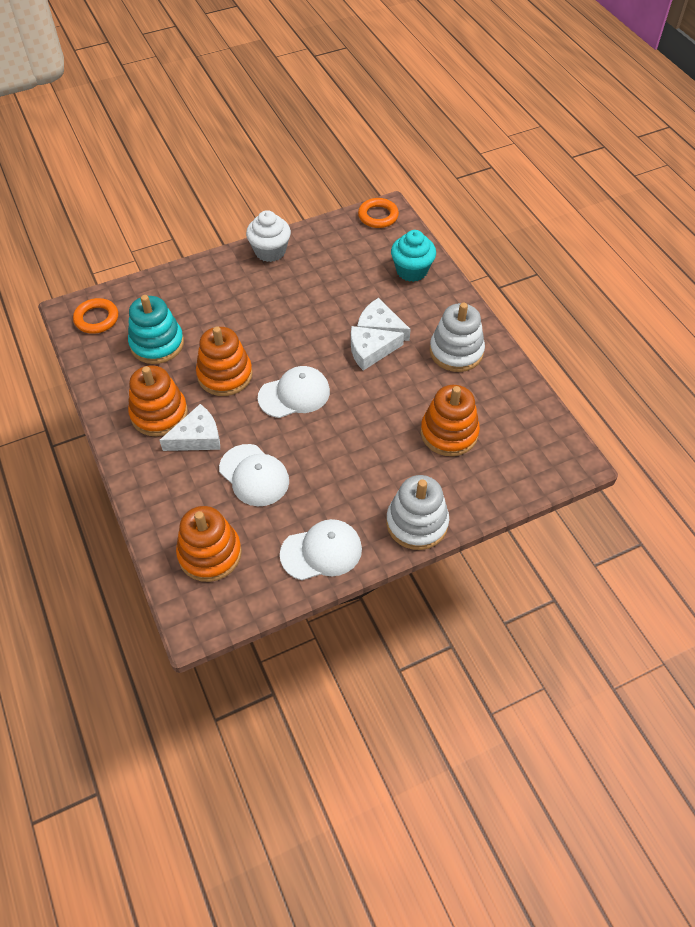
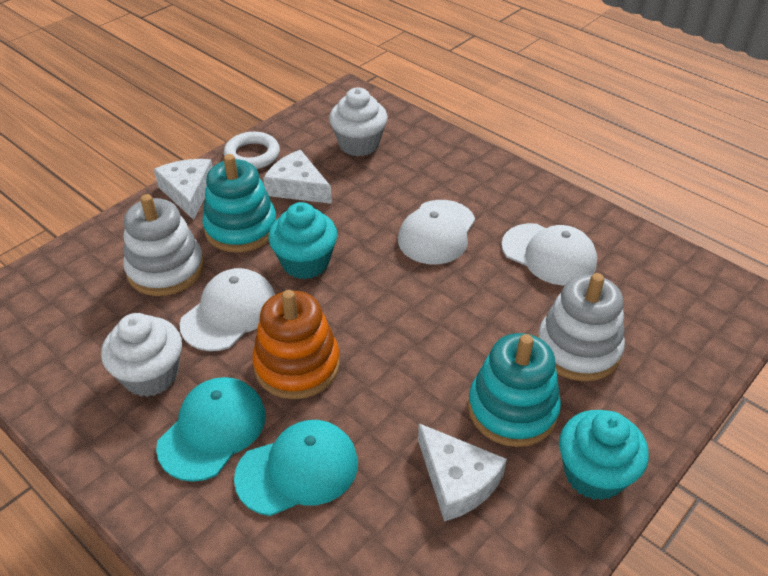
orange ring: 2 -> 0
orange stacking toy: 4 -> 1
turquoise cap: 0 -> 2
turquoise cupcake: 1 -> 2
turquoise stacking toy: 1 -> 2
white cupcake: 1 -> 2
white ring: 0 -> 1

